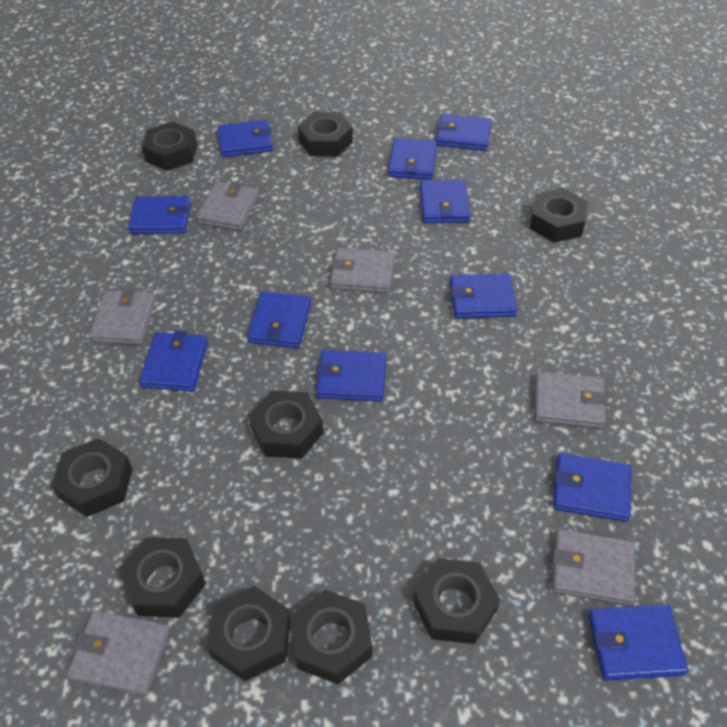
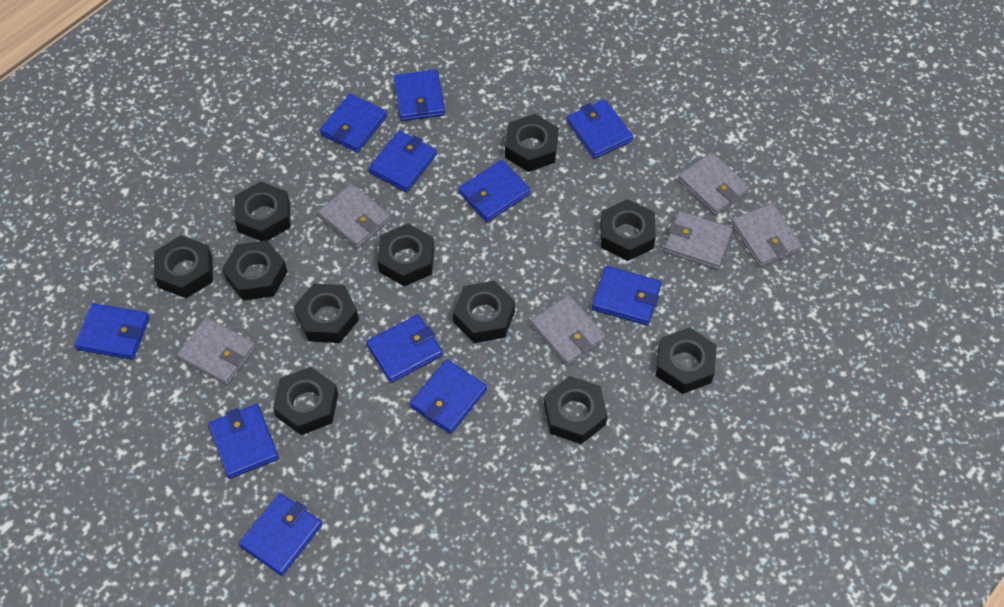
black nut: 9 -> 11

